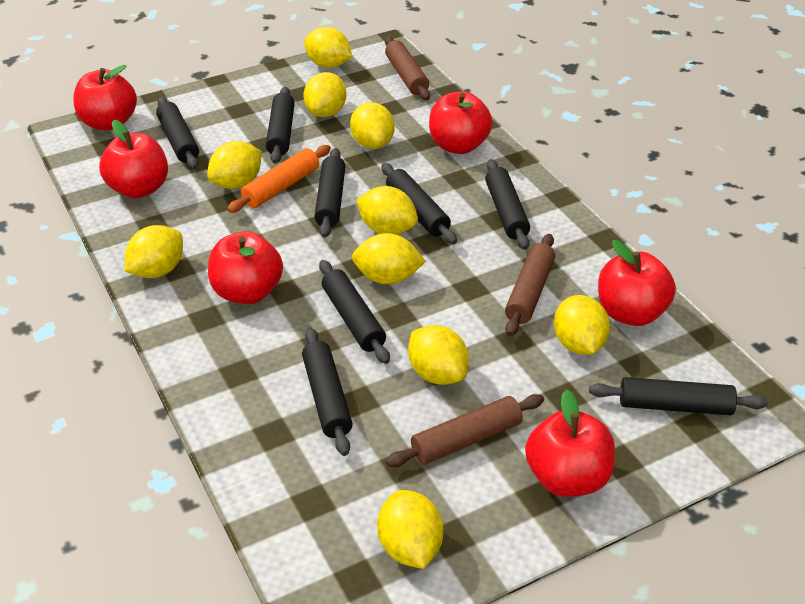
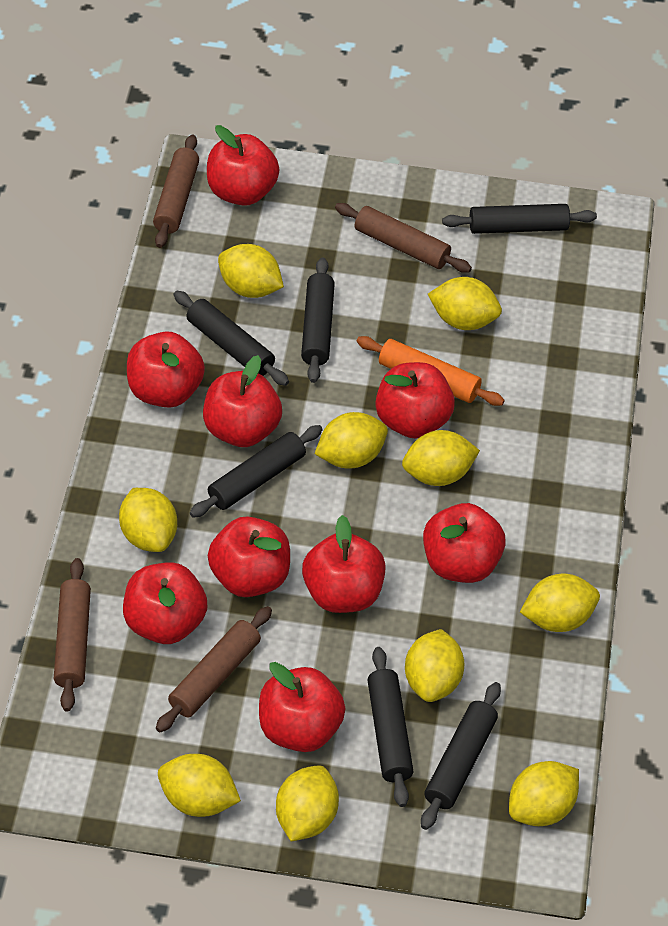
black rolling pin: 8 -> 6
brown rolling pin: 3 -> 4
red apple: 6 -> 9

